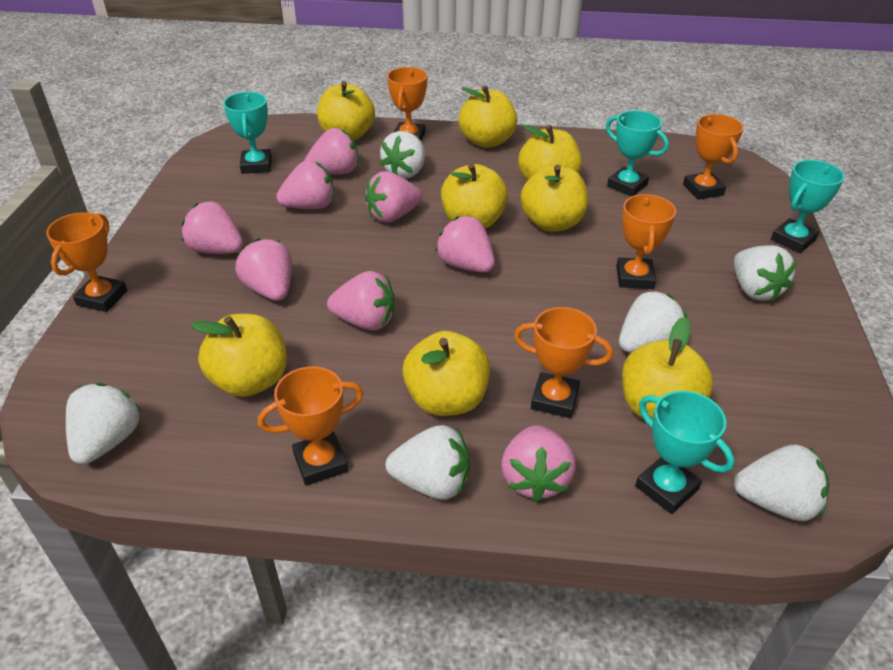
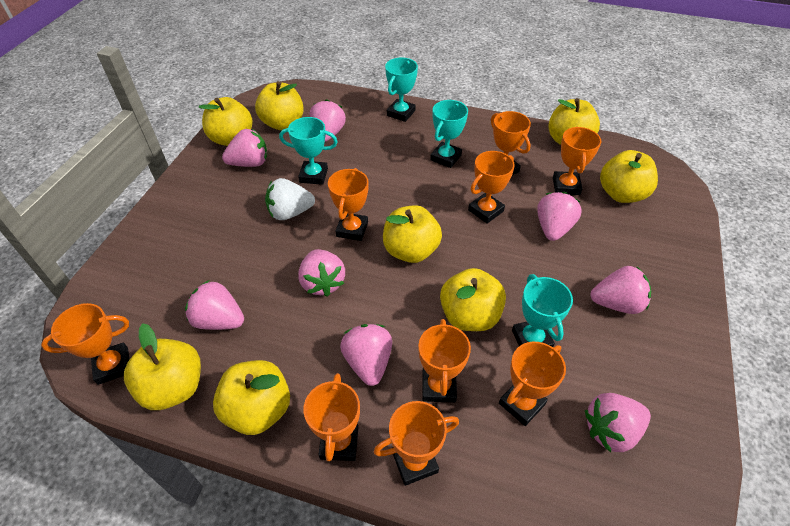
orange trophy: 6 -> 9
white strawberry: 6 -> 1

